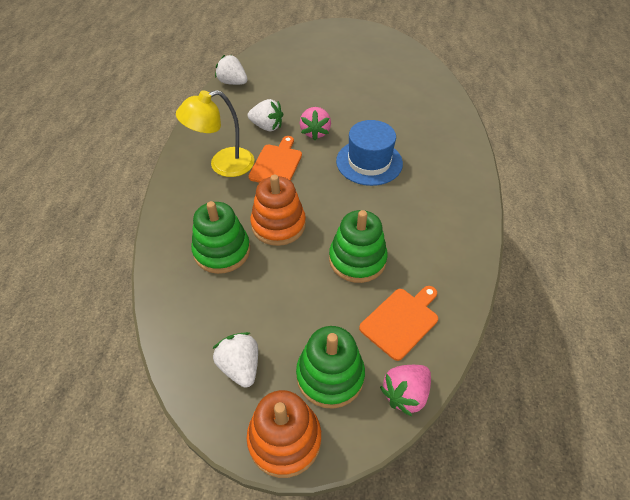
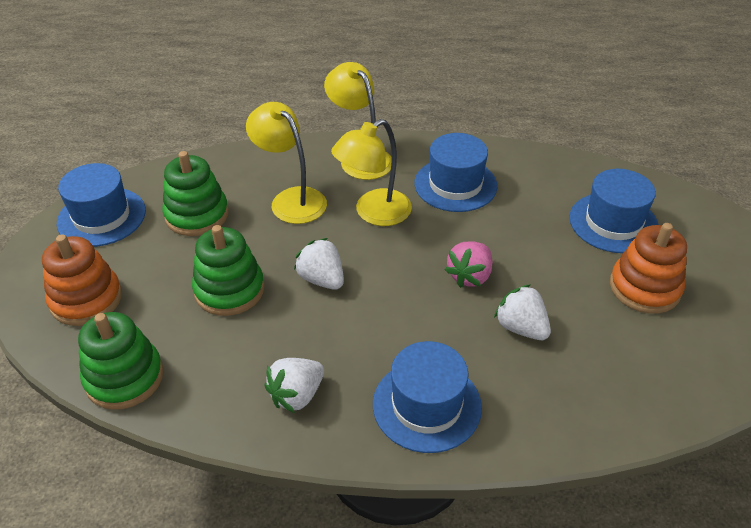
blue hat: 1 -> 4
orange cutting board: 2 -> 0
pink strawberry: 2 -> 1
yellow lamp: 1 -> 3

